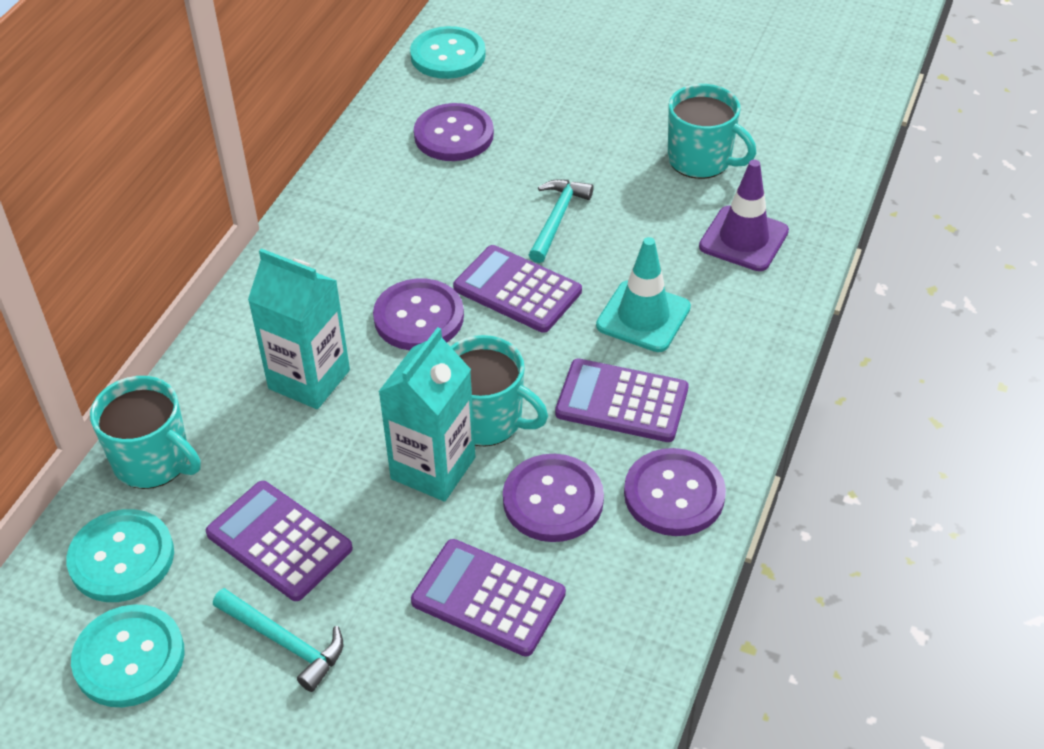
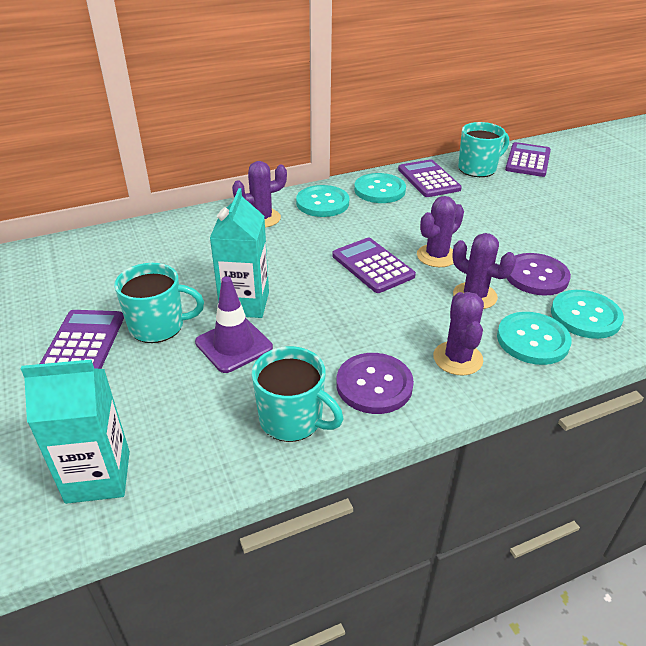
purple button: 4 -> 2
purple cactus: 0 -> 4
turquoise button: 3 -> 4
turquoise hammer: 2 -> 0
turquoise traffic cone: 1 -> 0

